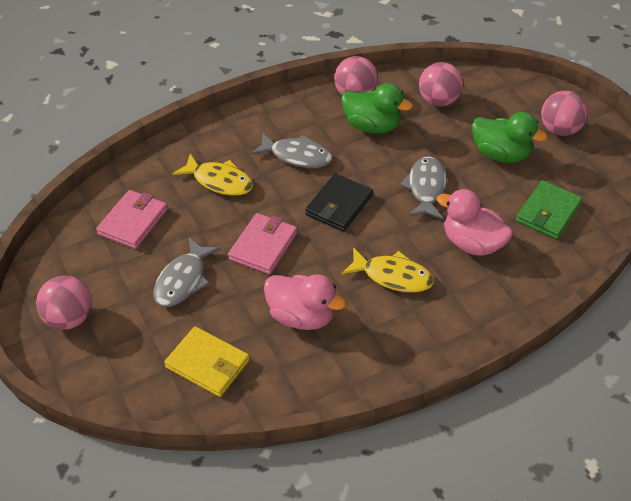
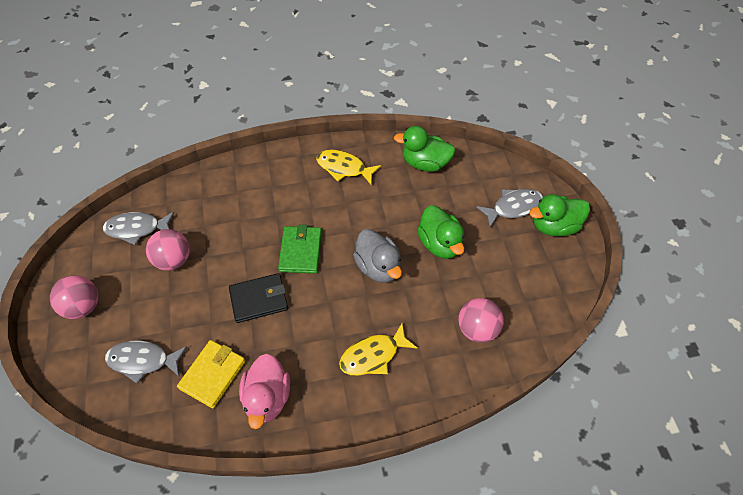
green duck: 2 -> 3
grey duck: 0 -> 1
pink ball: 4 -> 3
pink duck: 2 -> 1
pink wallet: 2 -> 0

